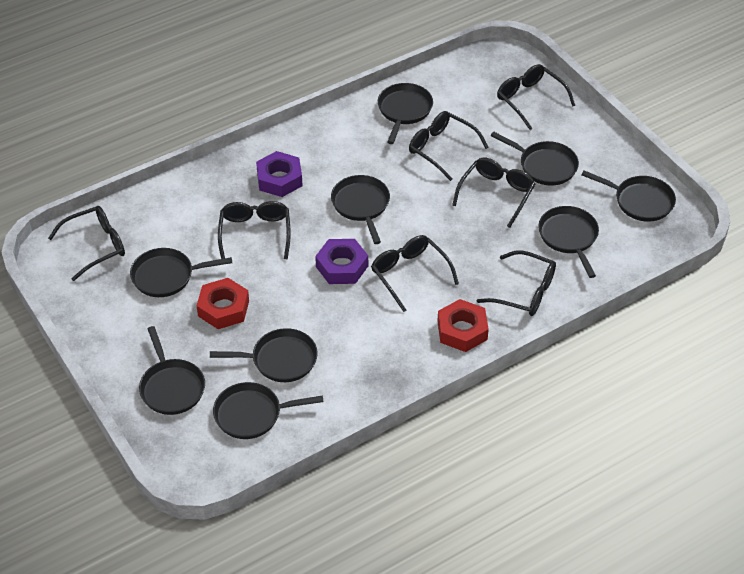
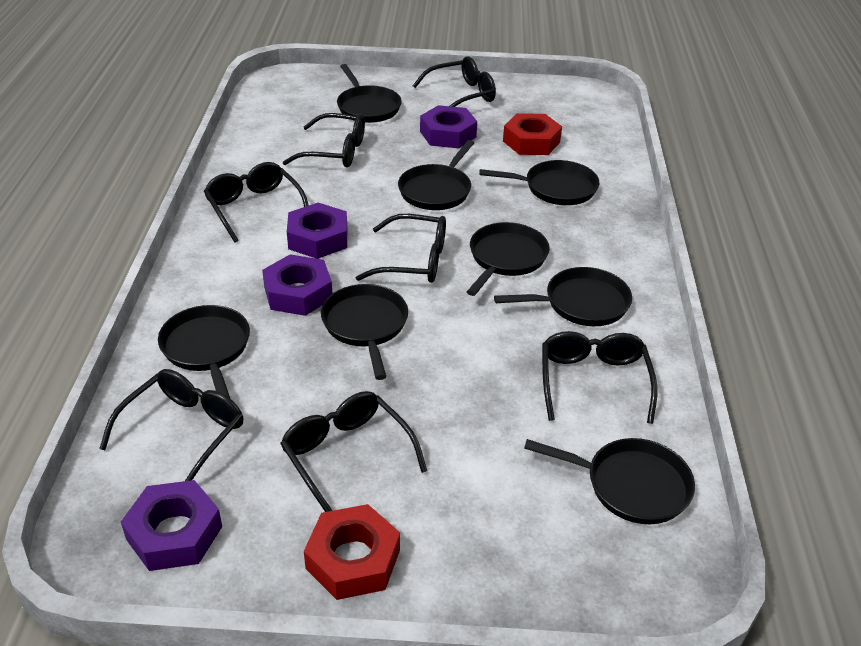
black pan: 9 -> 8
purple nut: 2 -> 4

